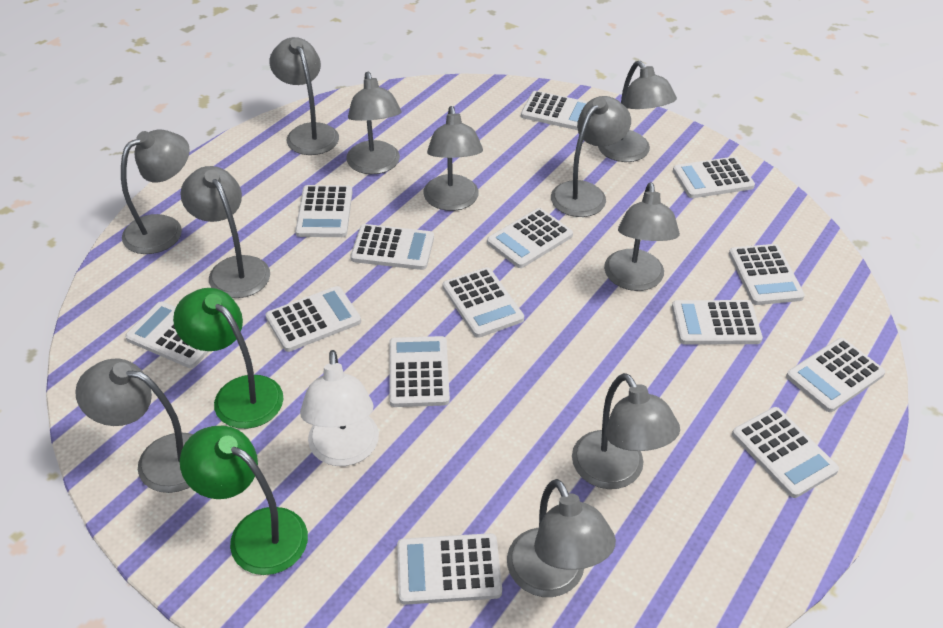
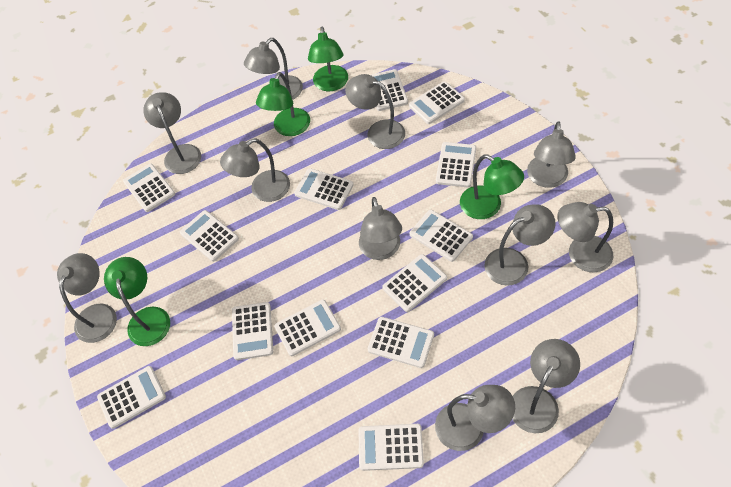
green lamp: 2 -> 4
white calculator: 14 -> 13
white lamp: 1 -> 0

